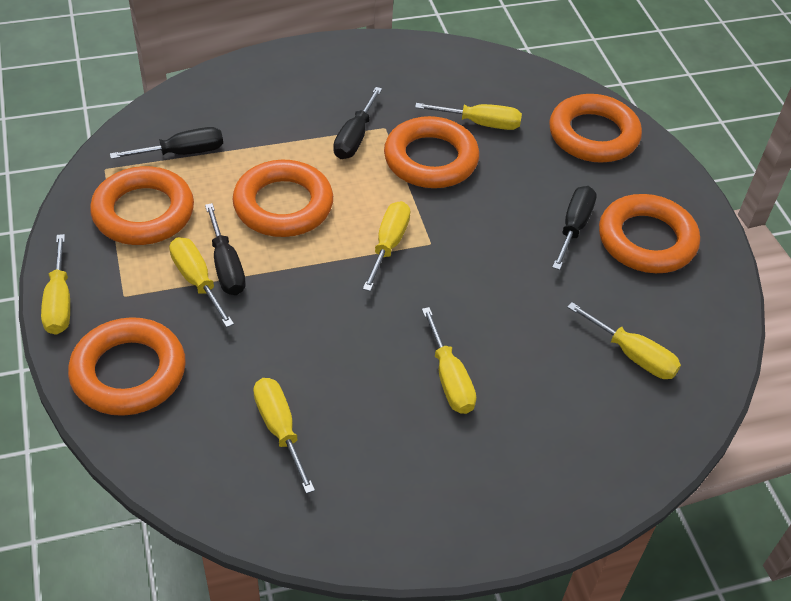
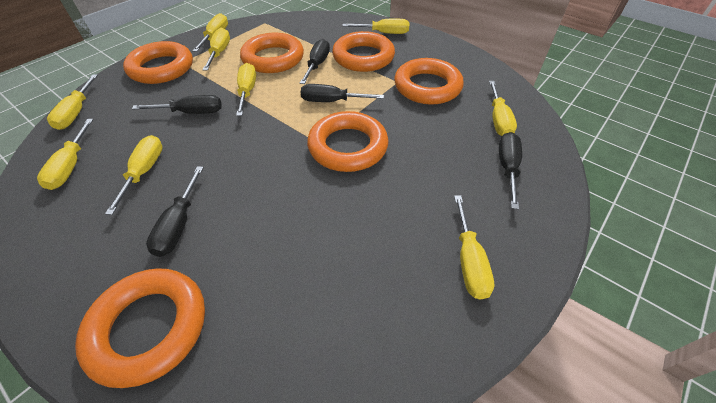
black screwdriver: 4 -> 5
yellow screwdriver: 7 -> 9

